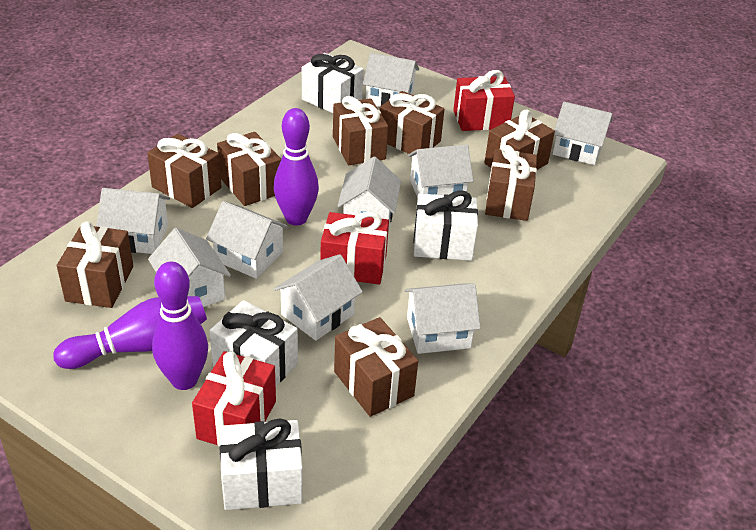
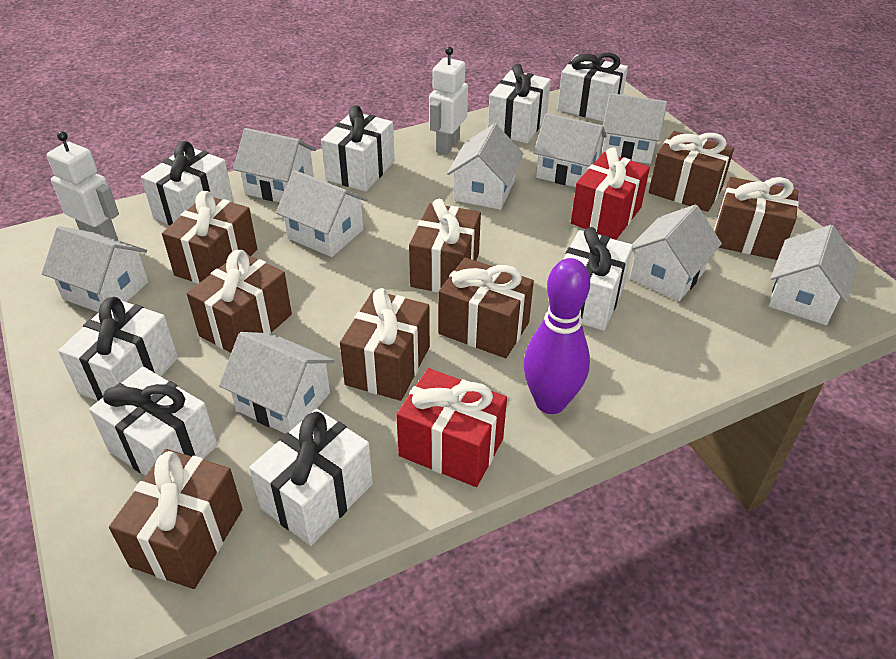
purple bowling pin: 3 -> 1
red gift: 3 -> 2
white gift: 4 -> 8
white robot: 0 -> 2

